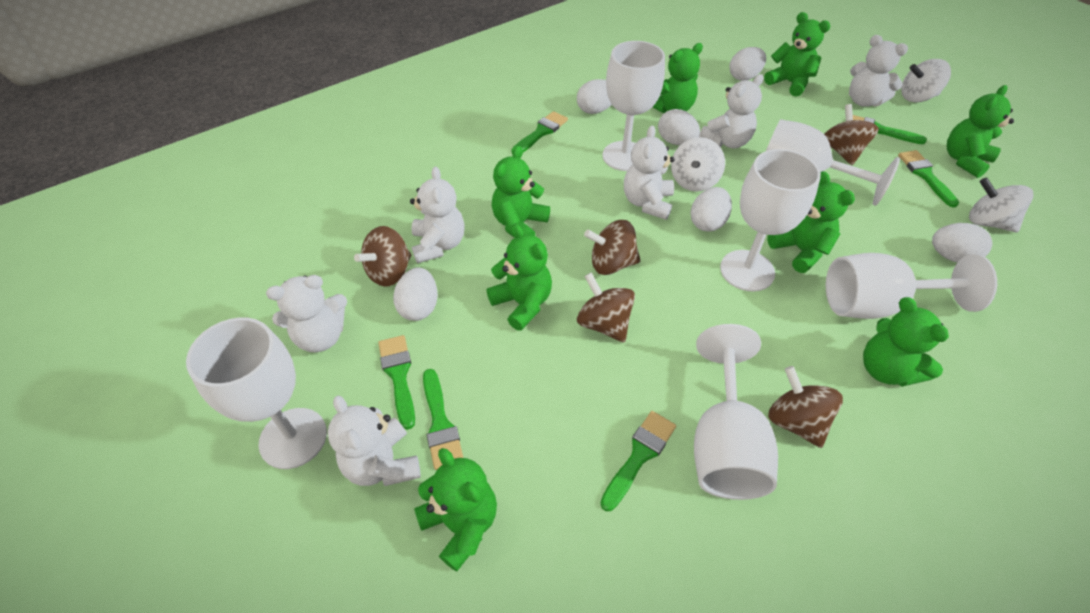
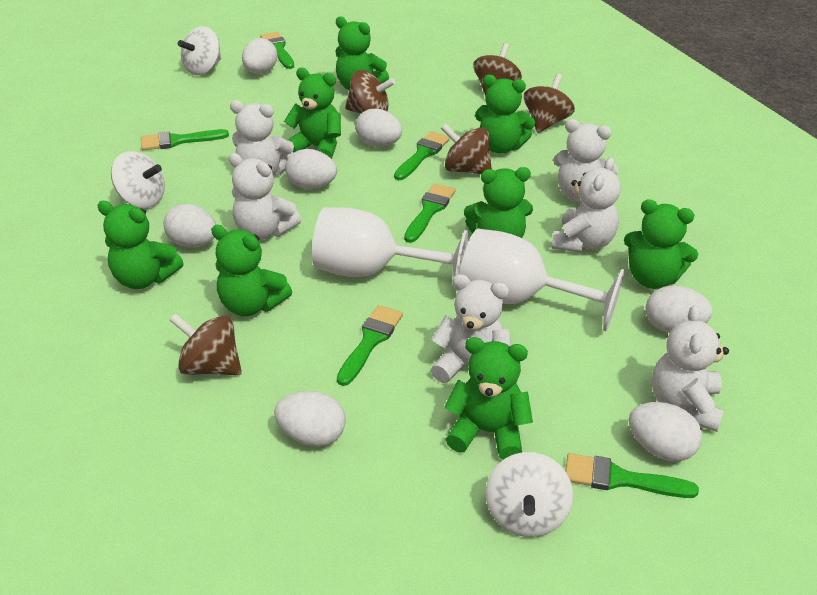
white egg: 6 -> 7
white goblet: 6 -> 2

